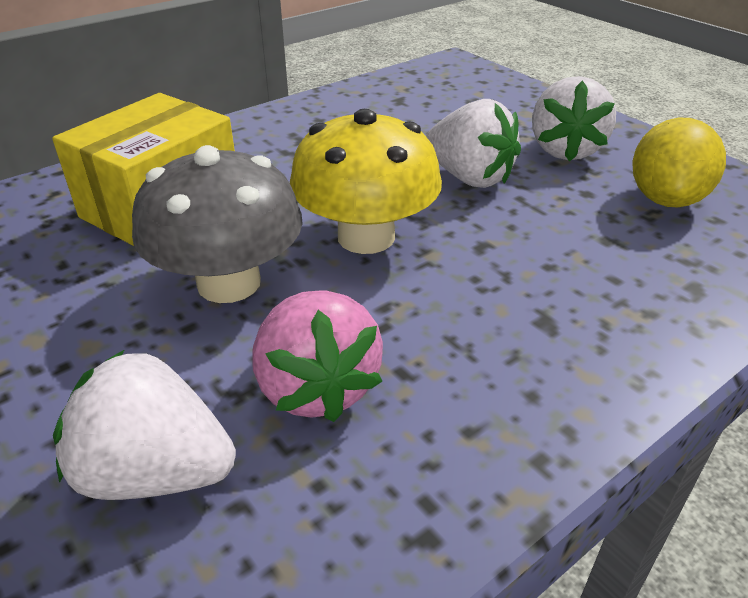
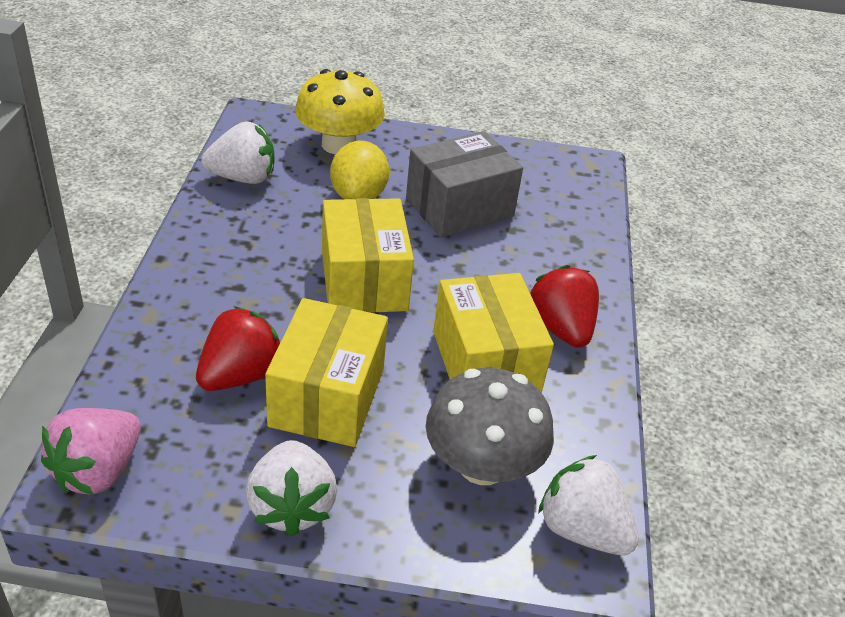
grey box: 0 -> 1
red strawberry: 0 -> 2
yellow box: 1 -> 3

